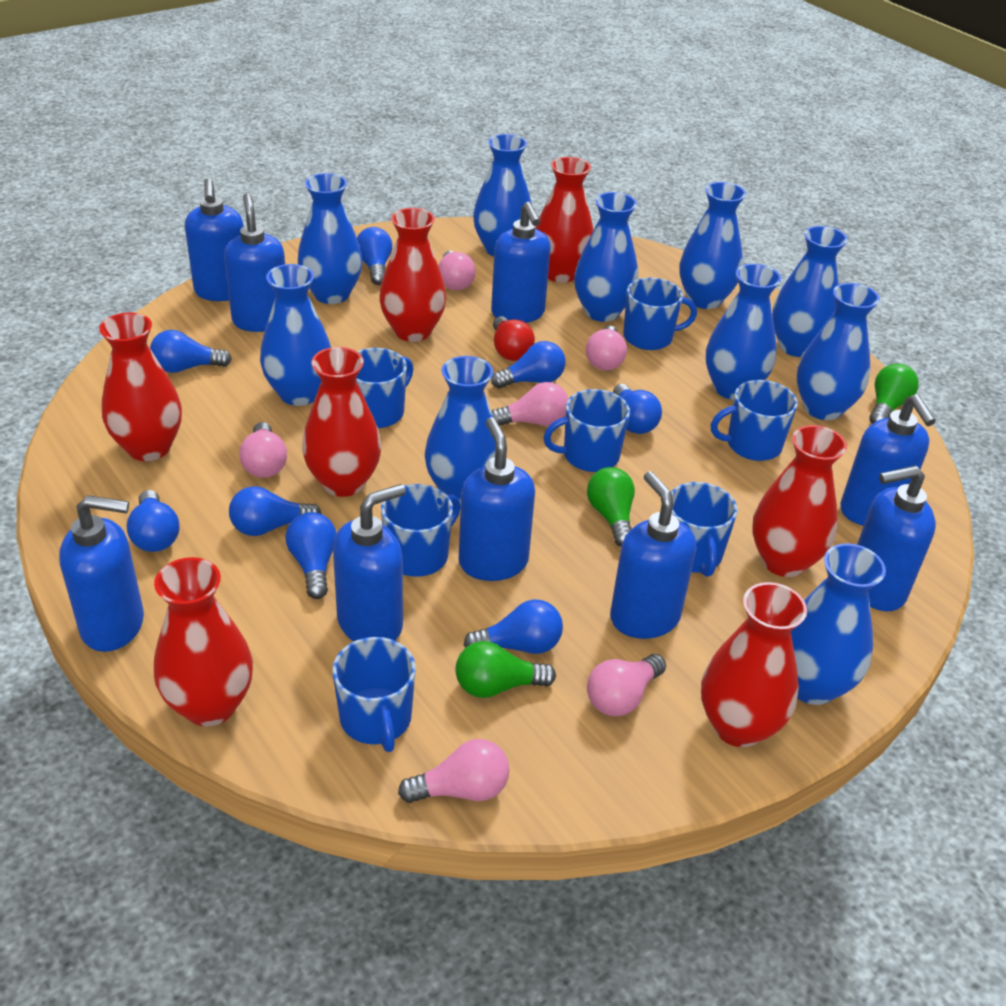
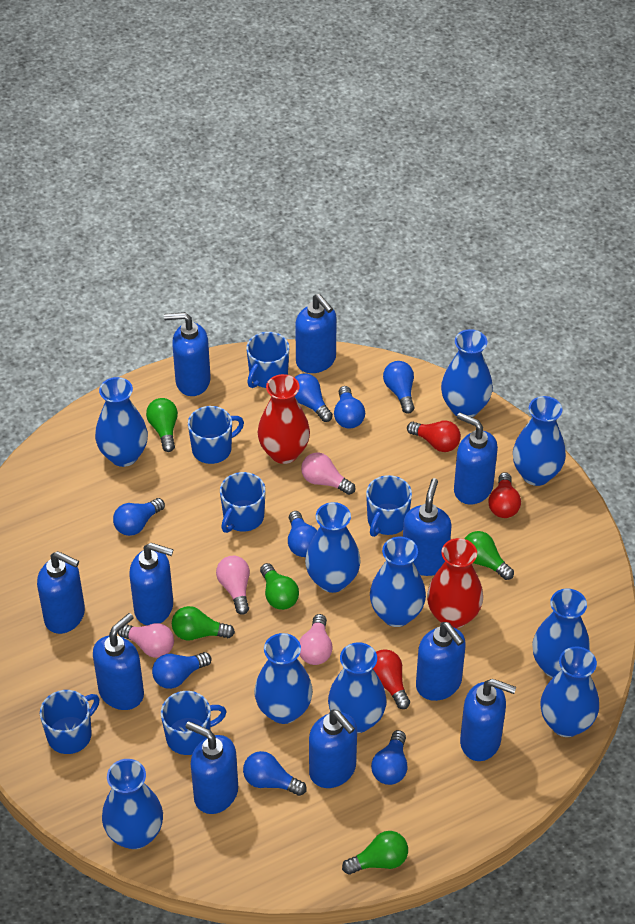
blue mug: 7 -> 6
blue soap dispenser: 9 -> 11
green light bulb: 3 -> 5
pink light bulb: 6 -> 4
red light bulb: 1 -> 3
red vase: 7 -> 2

